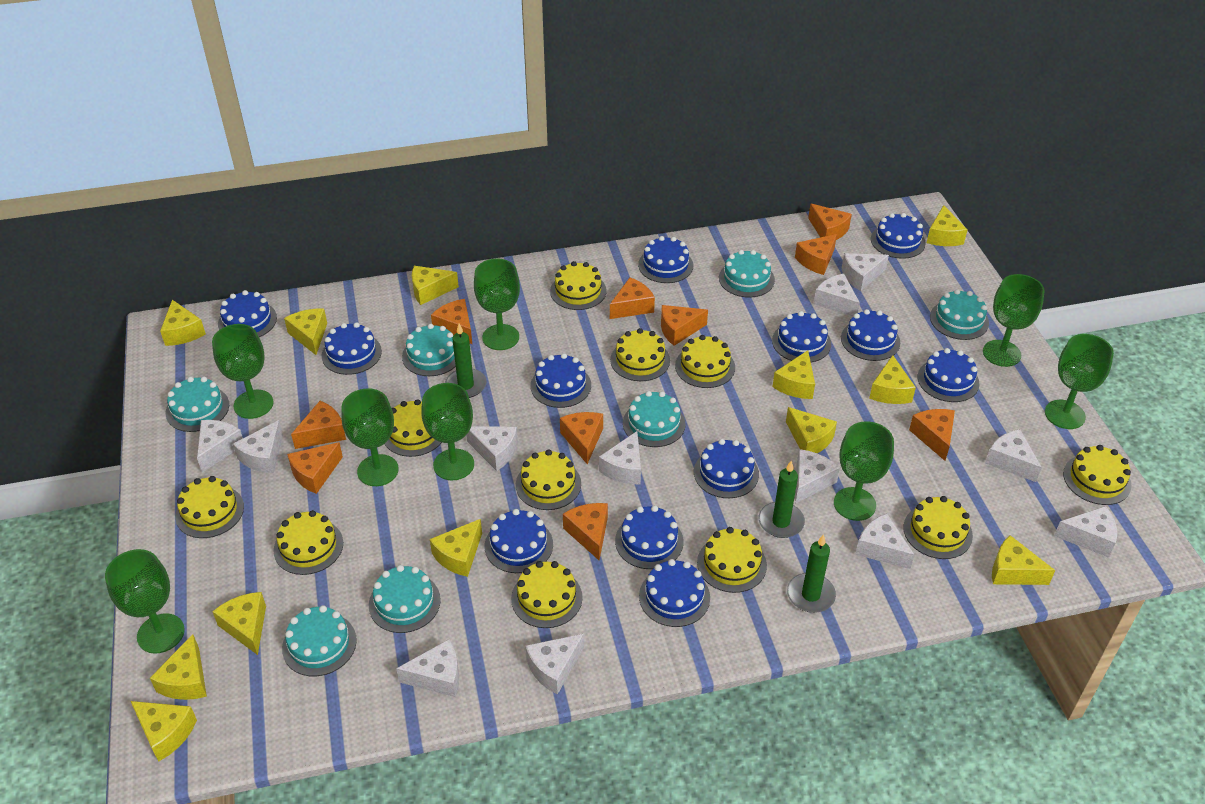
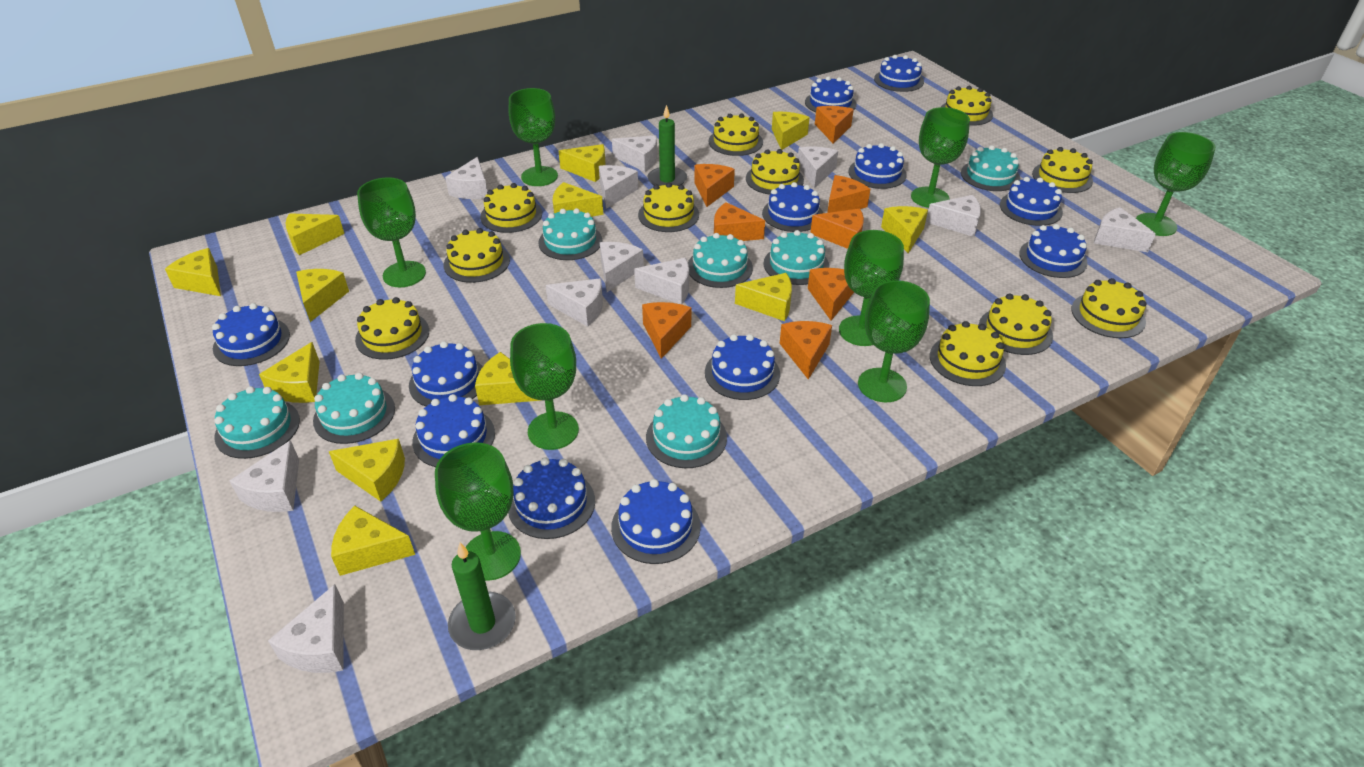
green candle: 3 -> 2
orange cheese: 10 -> 8
white cheese: 12 -> 11

